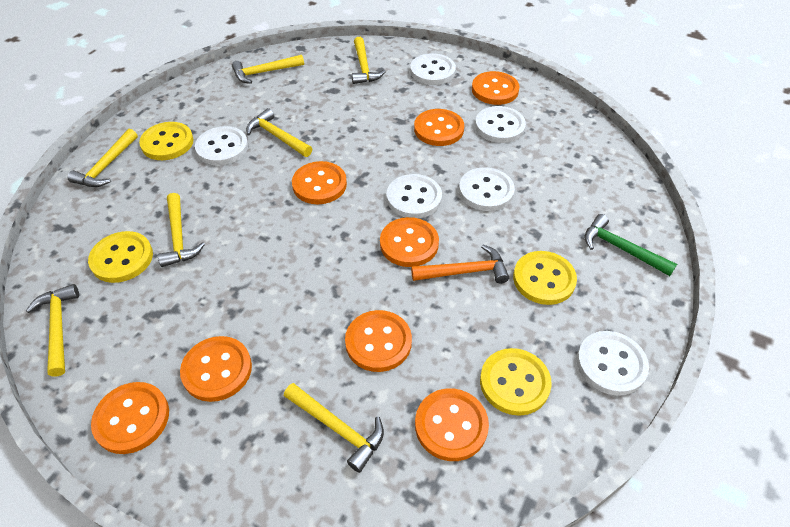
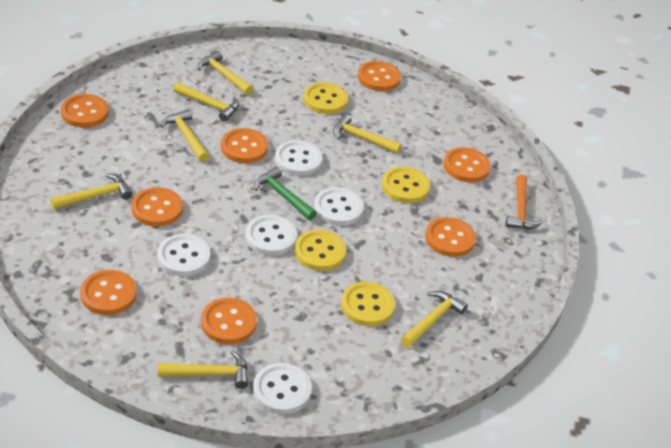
white button: 6 -> 5

